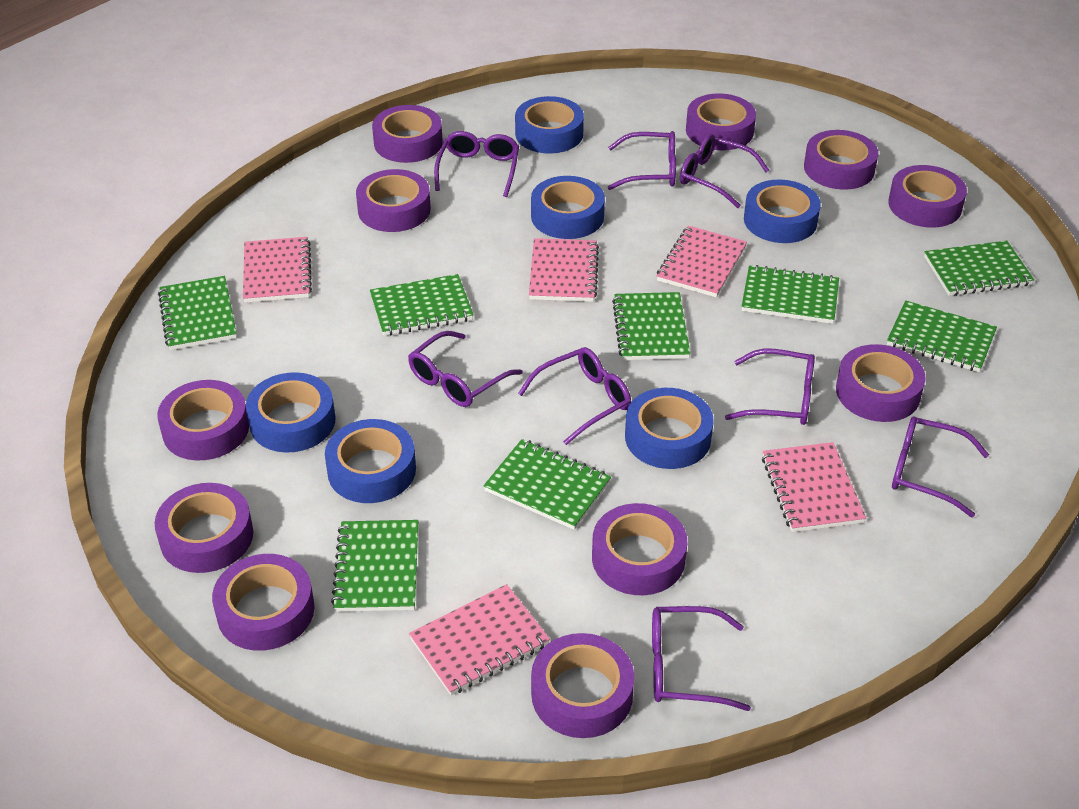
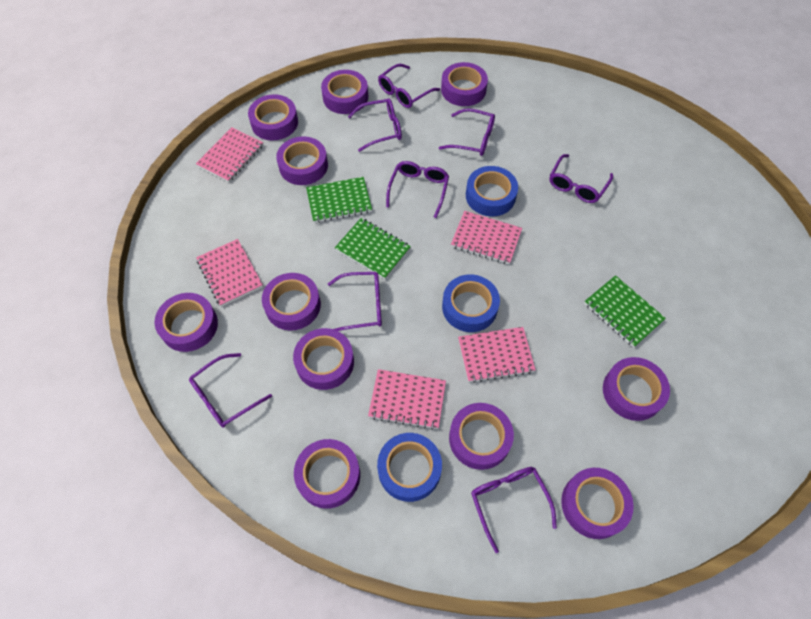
blue tape: 6 -> 3
green notebook: 8 -> 3

